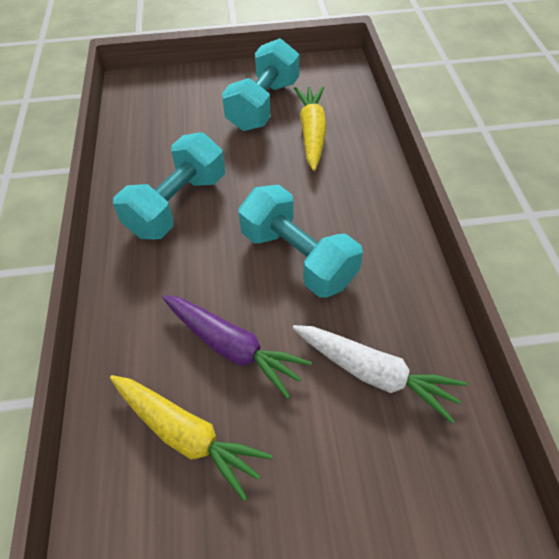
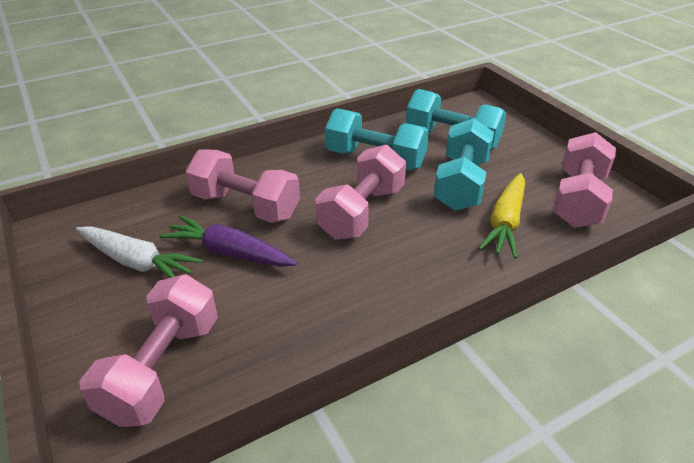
pink dumbbell: 0 -> 4
yellow carrot: 2 -> 1

